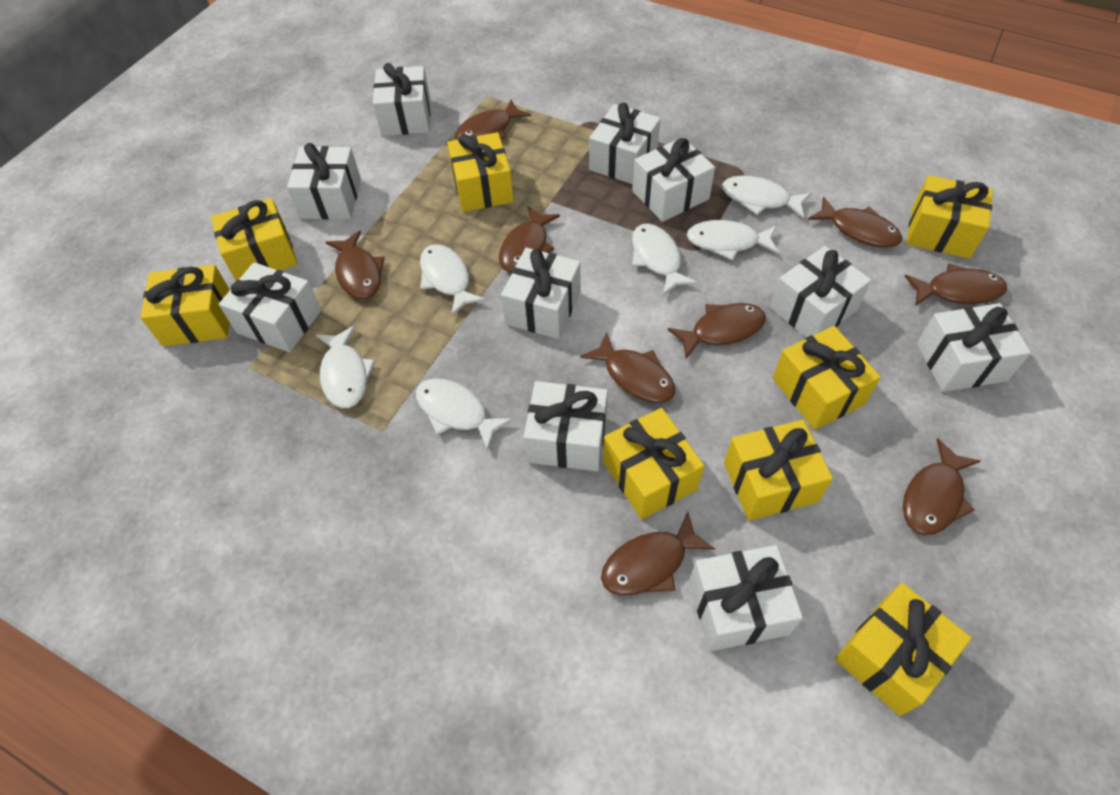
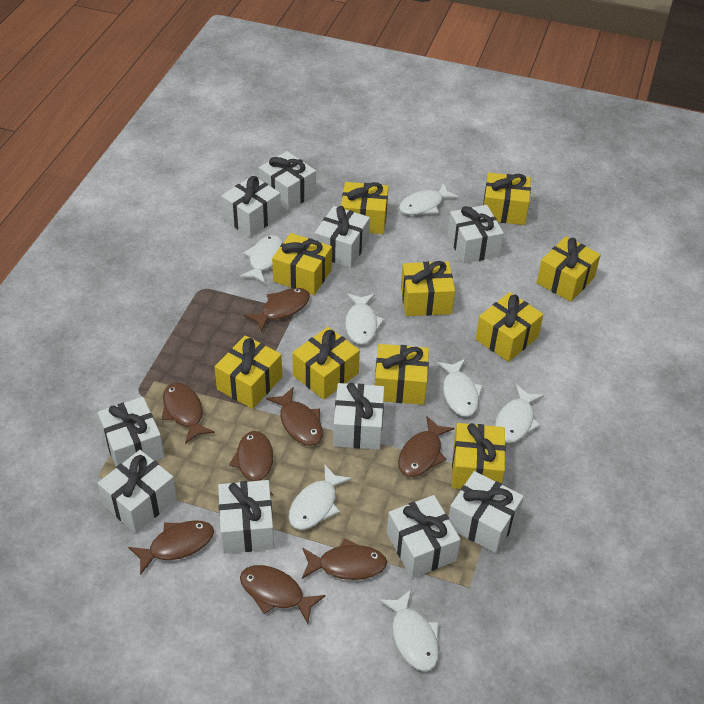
brown fish: 9 -> 8
white fish: 6 -> 7
yellow gift: 8 -> 10

